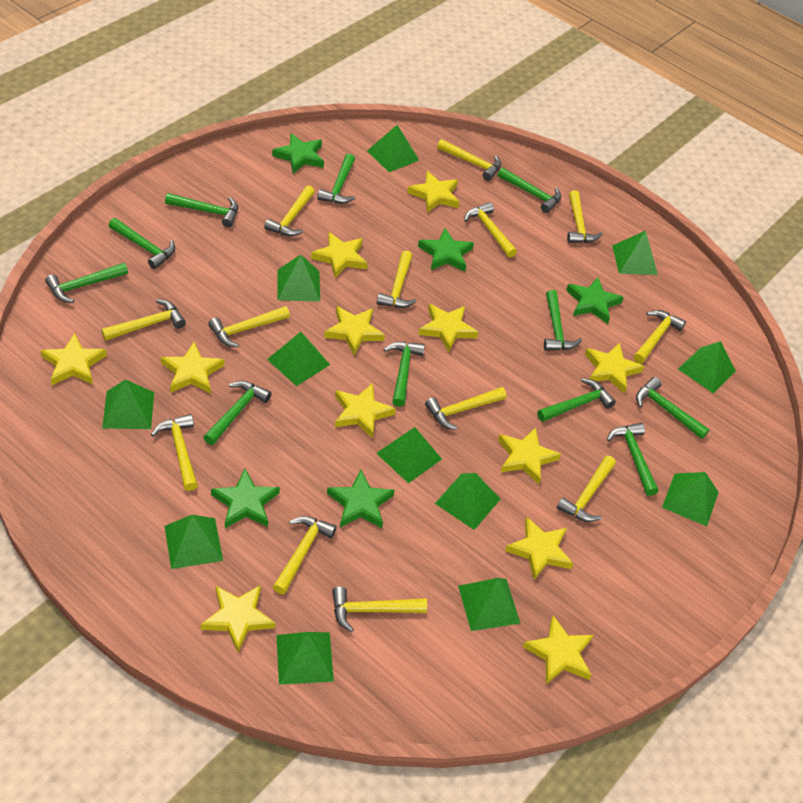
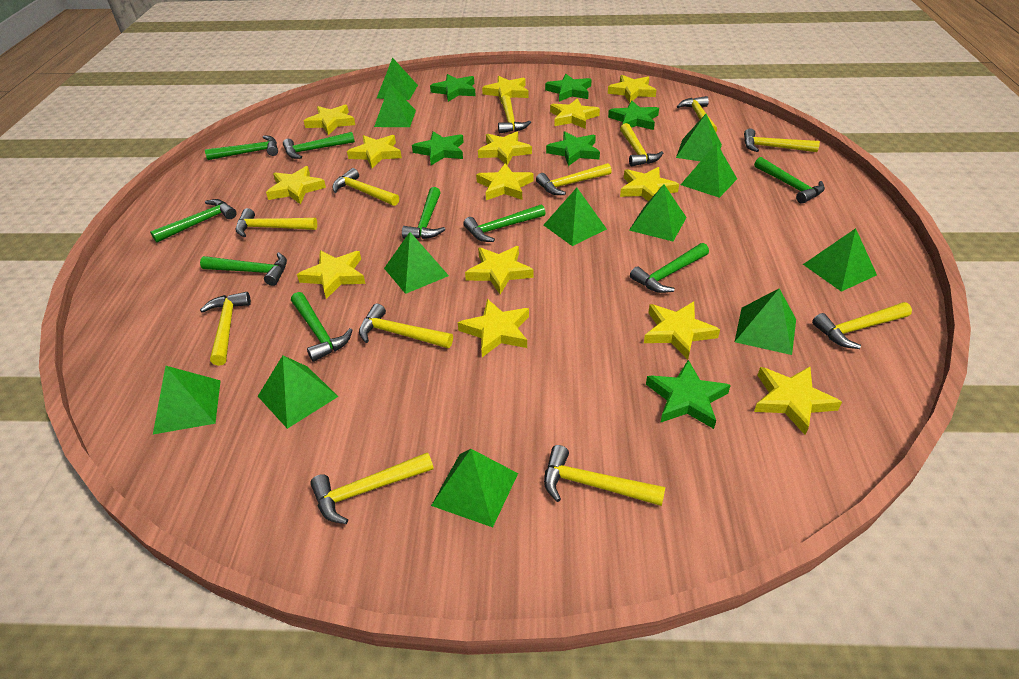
green hammer: 11 -> 9
green star: 5 -> 6
yellow hammer: 13 -> 12
yellow star: 12 -> 14

